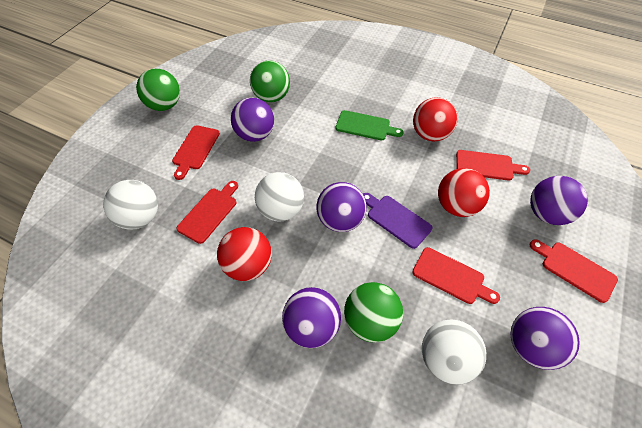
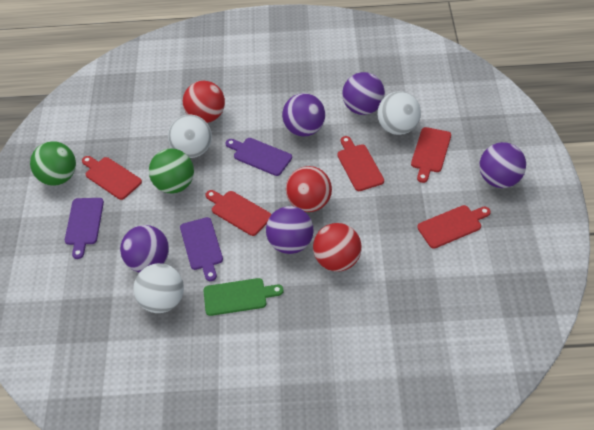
green ball: 3 -> 2
purple cutting board: 1 -> 3

